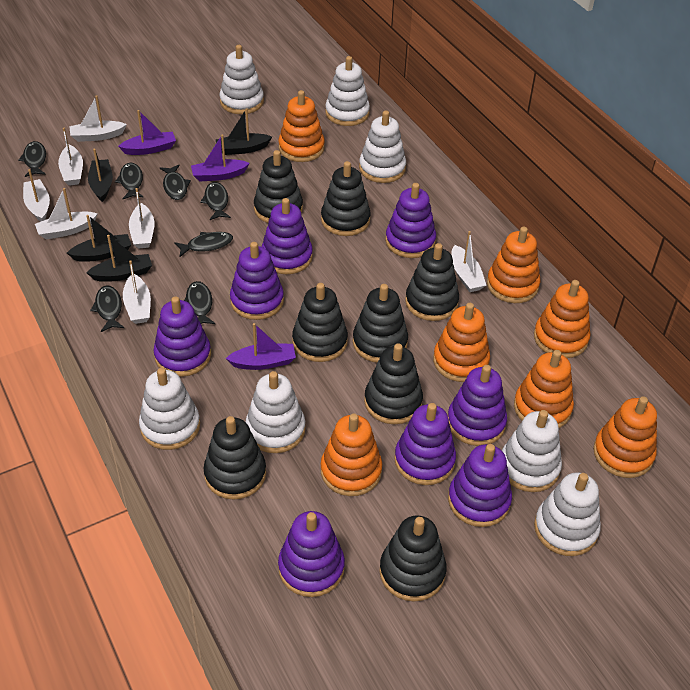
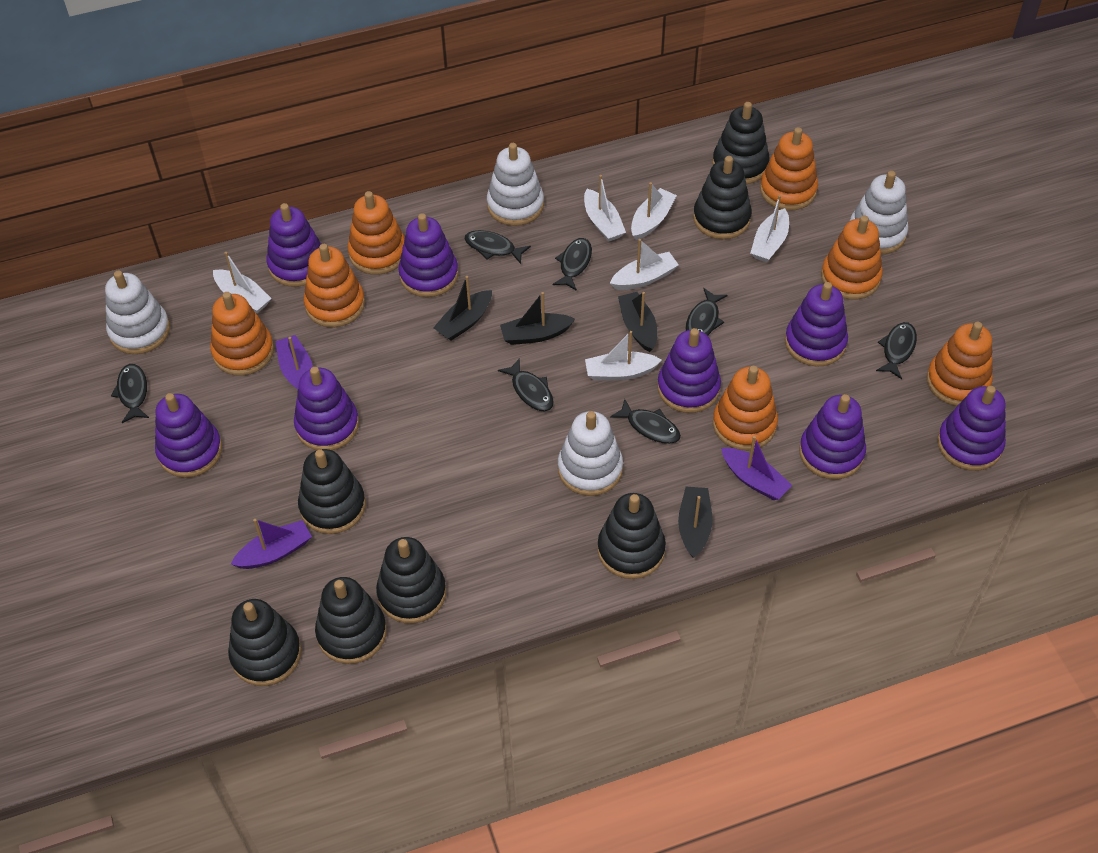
black stacking toy: 8 -> 7
white boat: 7 -> 6
white stacking toy: 7 -> 4

